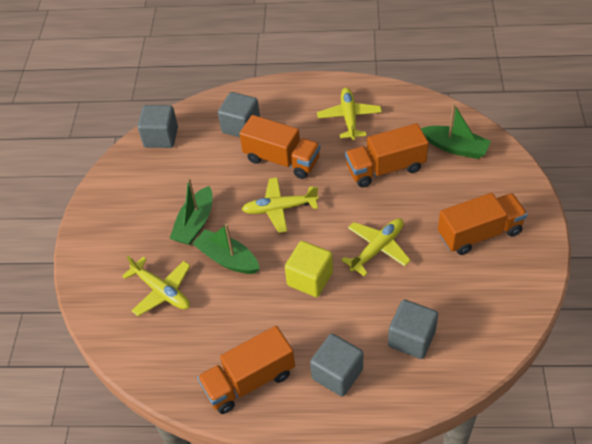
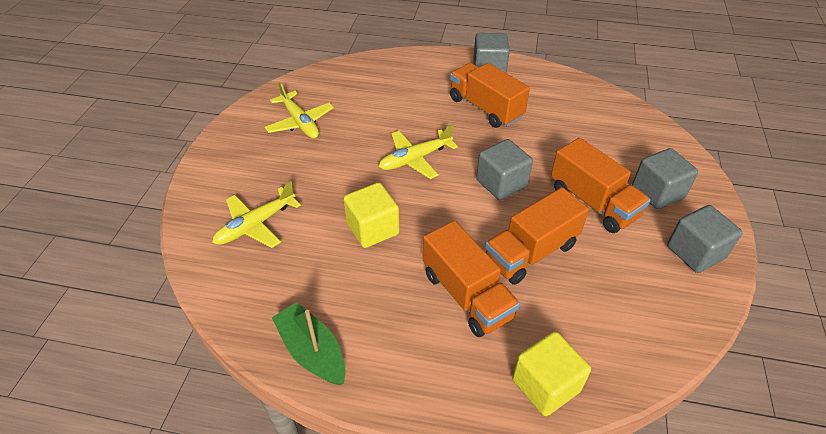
green boat: 3 -> 1
yellow cube: 1 -> 2
yellow plane: 4 -> 3

